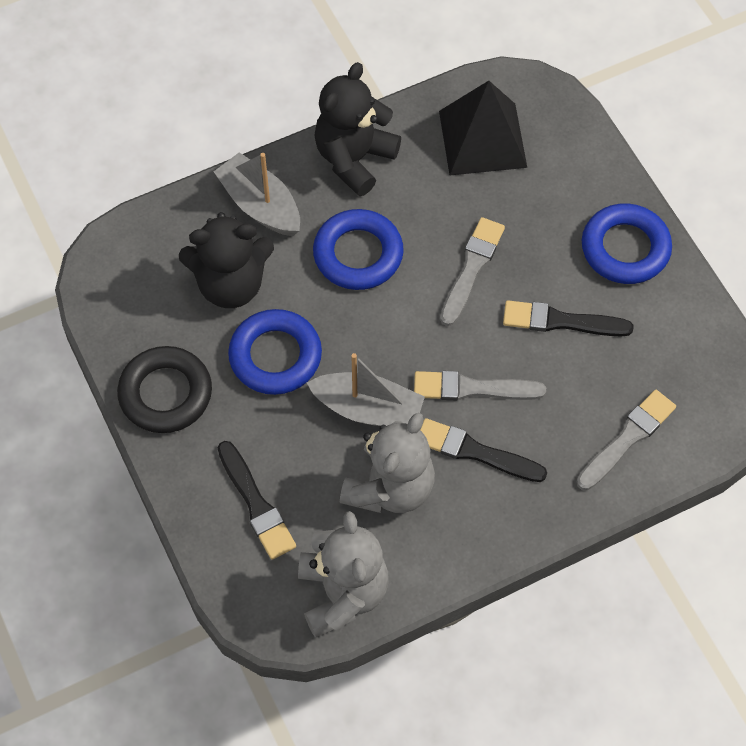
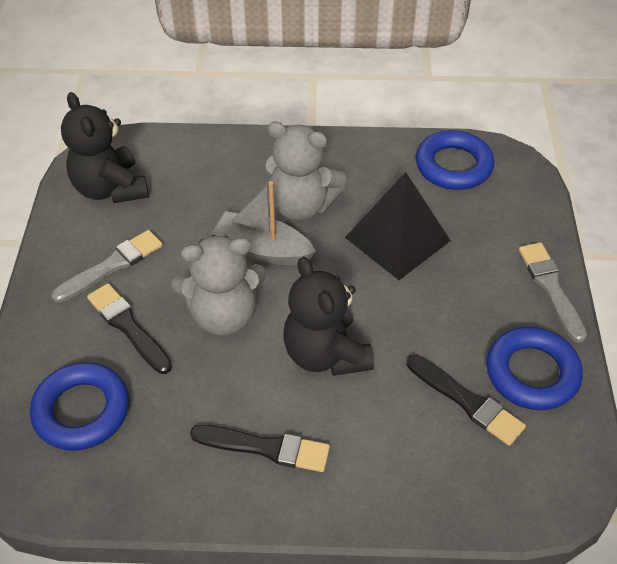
black ring: 1 -> 0
grey boat: 2 -> 1
grey brush: 3 -> 2

